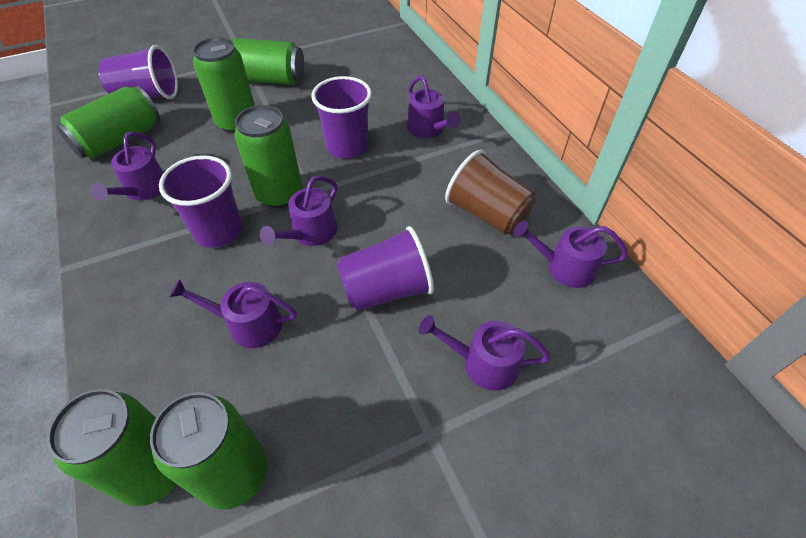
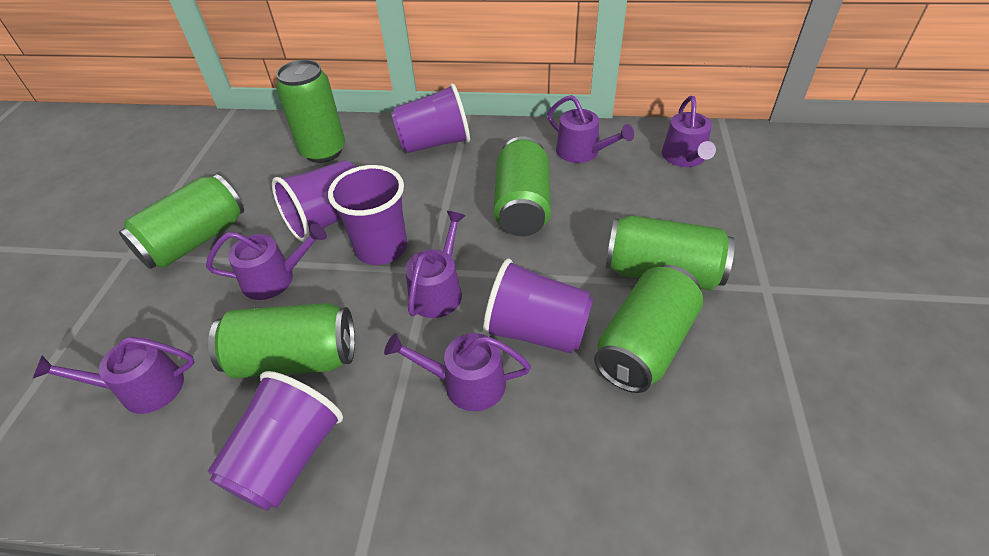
brown cup: 1 -> 0
purple cup: 4 -> 5

